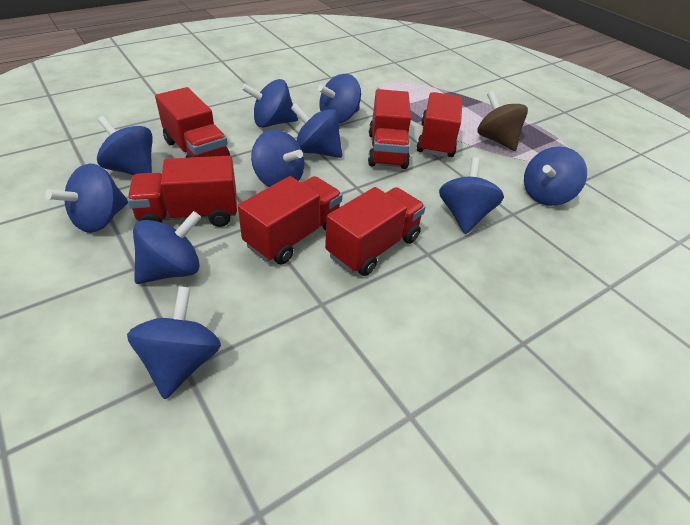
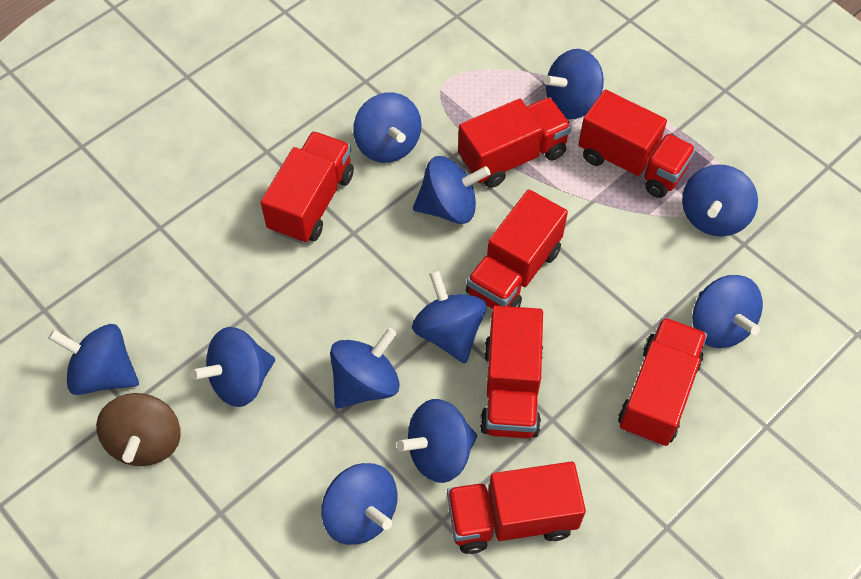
blue spinning top: 10 -> 11
red truck: 6 -> 7

